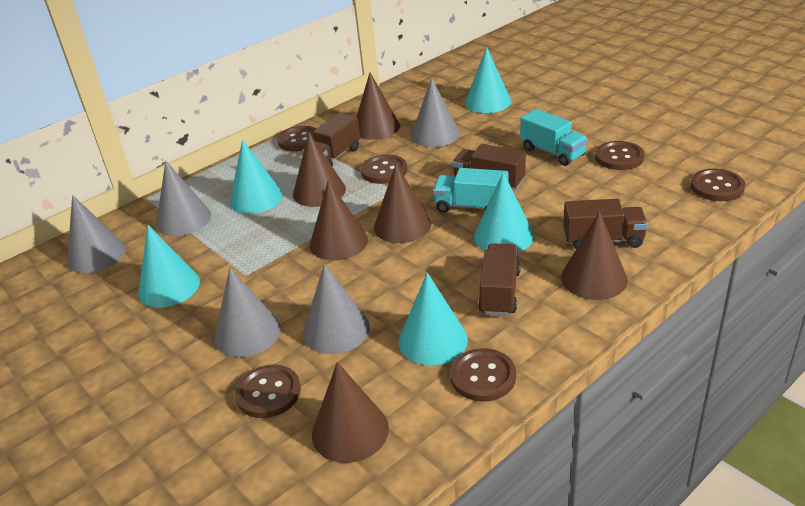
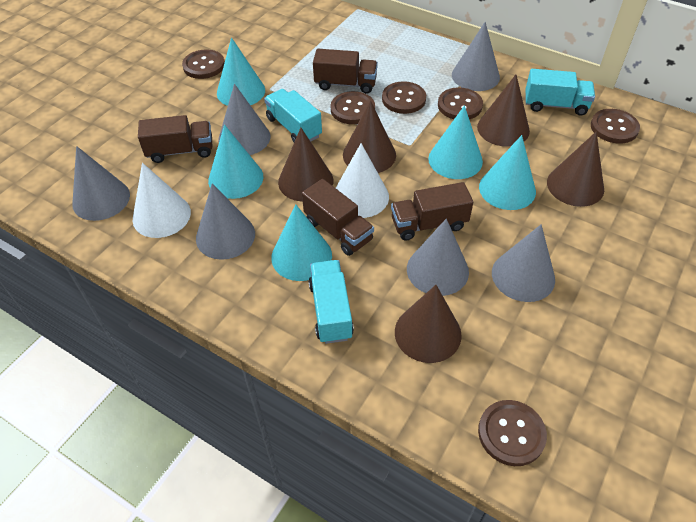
brown cone: 6 -> 5
grey cone: 5 -> 6
turquoise truck: 2 -> 3
white cone: 0 -> 2

